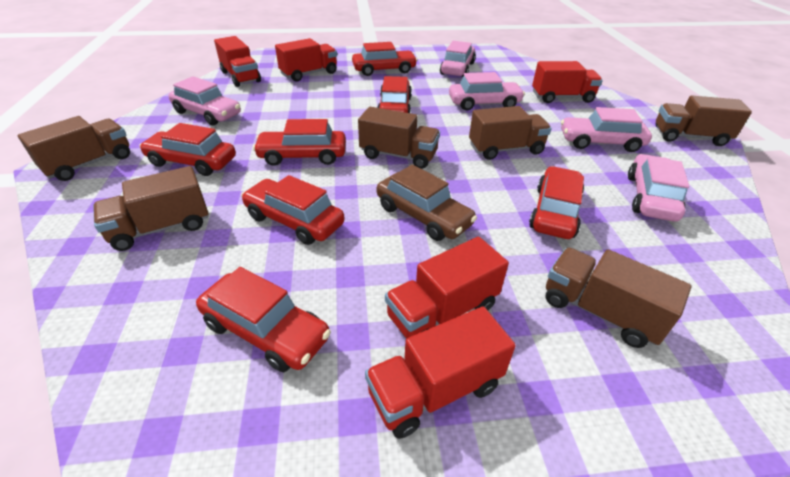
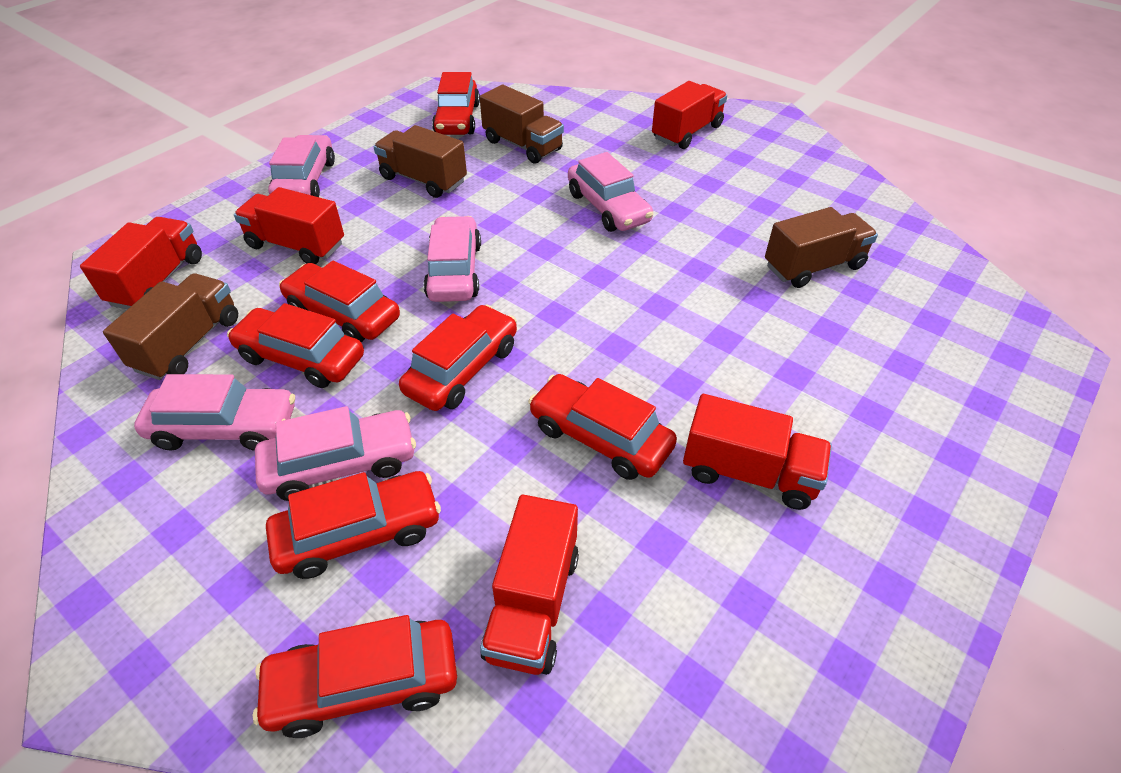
brown car: 1 -> 0
brown truck: 6 -> 4

